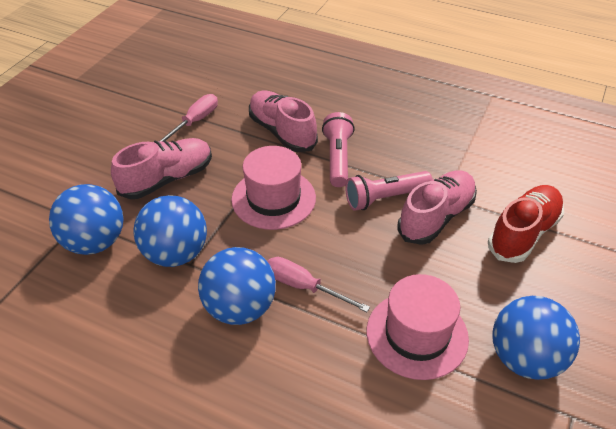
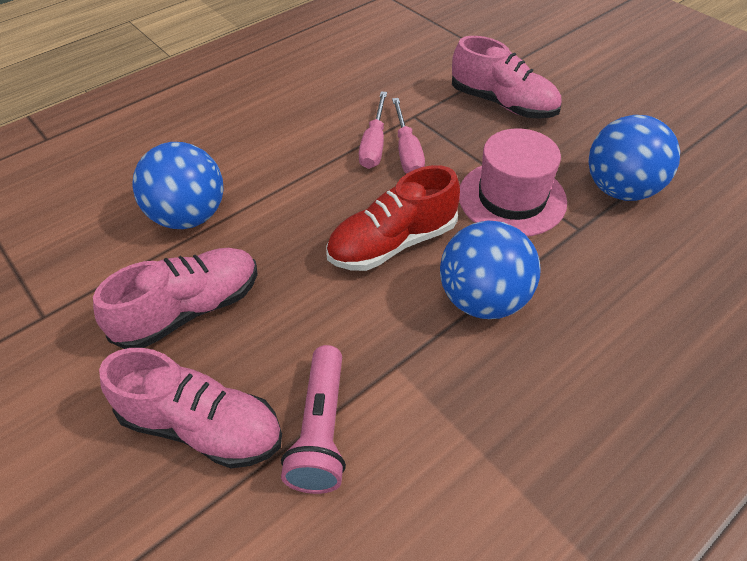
blue ball: 4 -> 3
pink flashlight: 2 -> 1
pink hat: 2 -> 1

